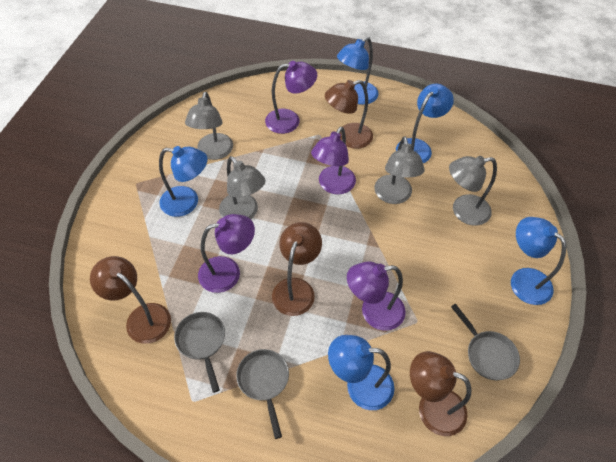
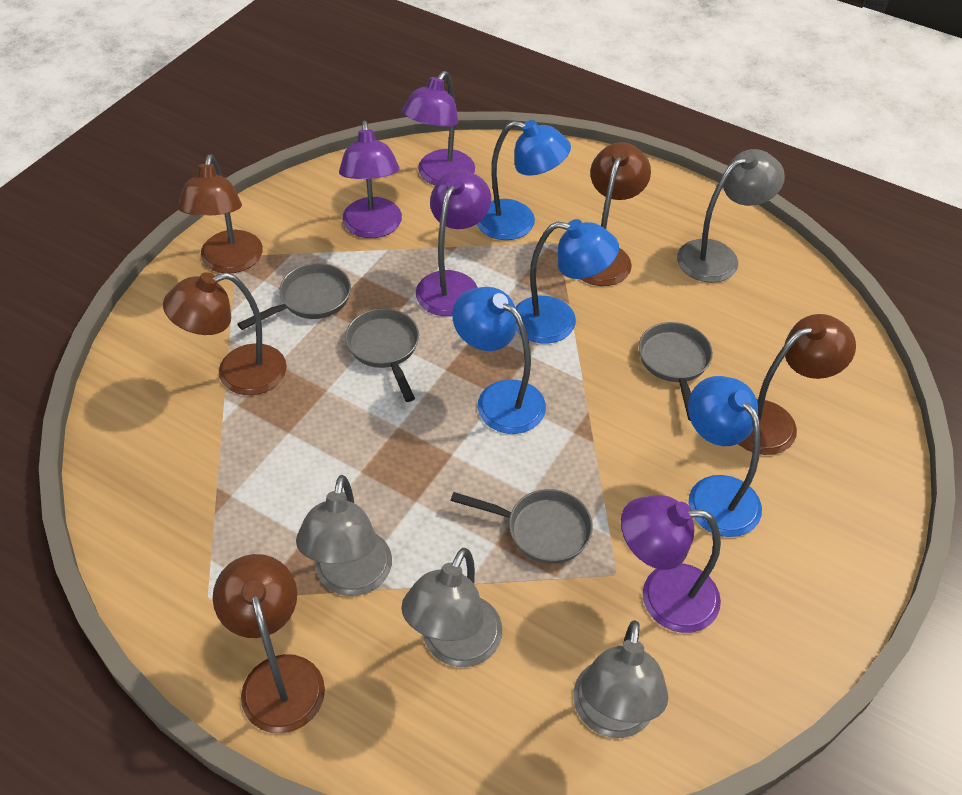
blue lamp: 5 -> 4
brown lamp: 4 -> 5
grey pan: 3 -> 4

